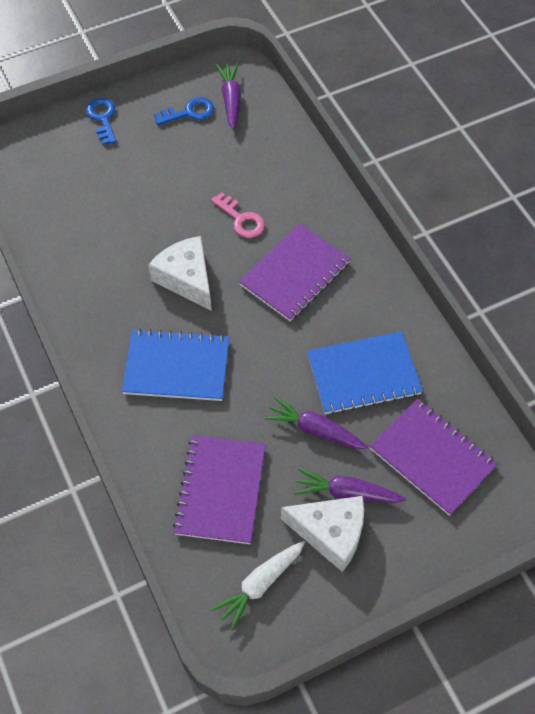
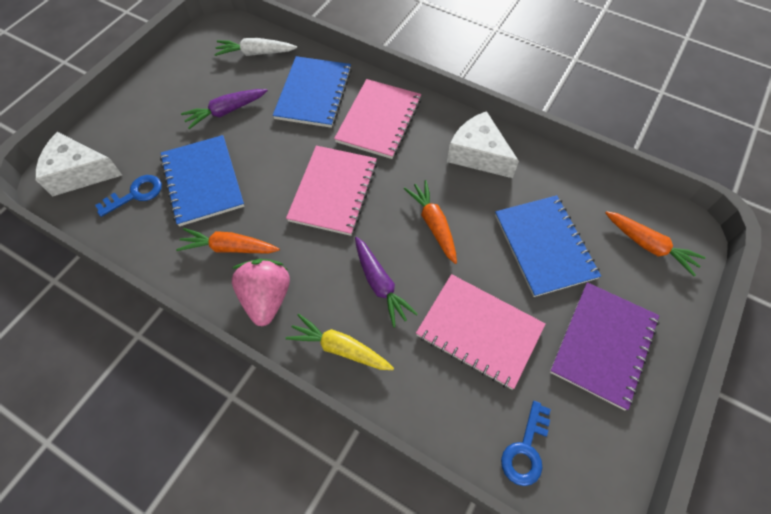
blue notebook: 2 -> 3
orange carrot: 0 -> 3
pink key: 1 -> 0
pink notebook: 0 -> 3
pink strawberry: 0 -> 1
purple carrot: 3 -> 2
purple notebook: 3 -> 1
yellow carrot: 0 -> 1

